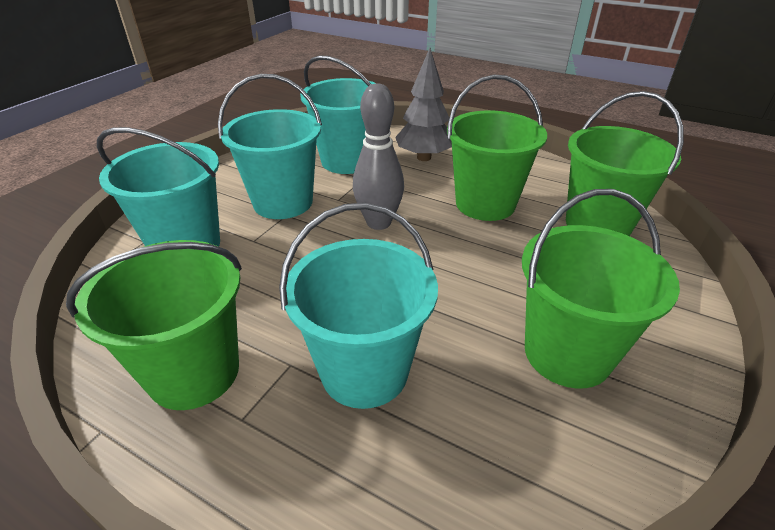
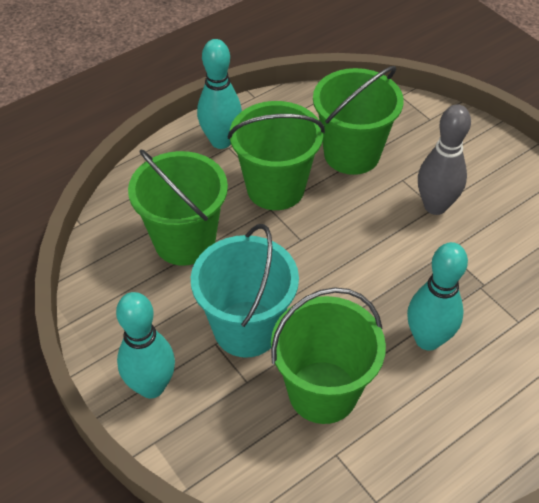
grey tree: 1 -> 0
turquoise bowling pin: 0 -> 3
turquoise bucket: 4 -> 1

